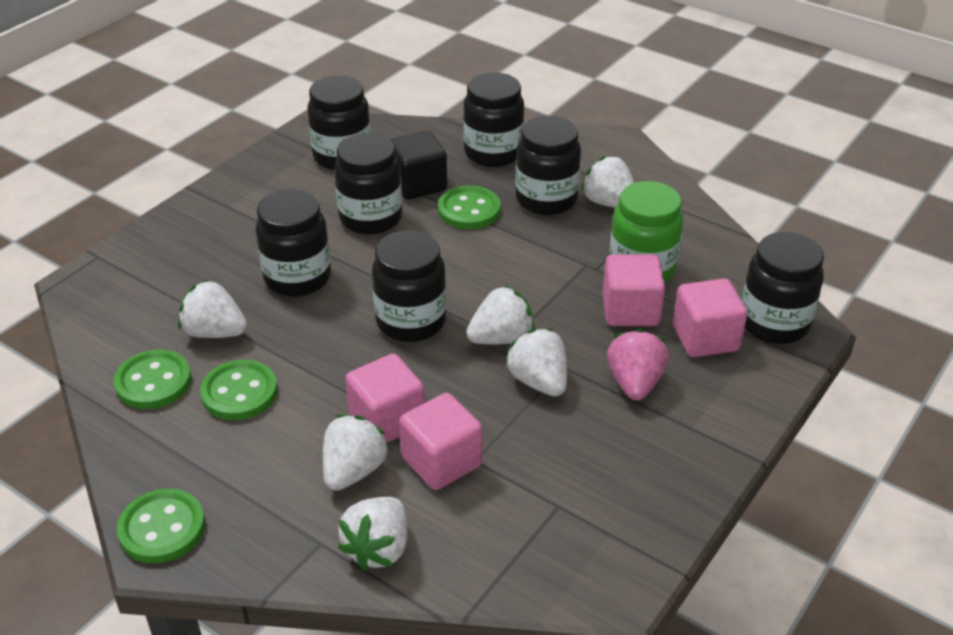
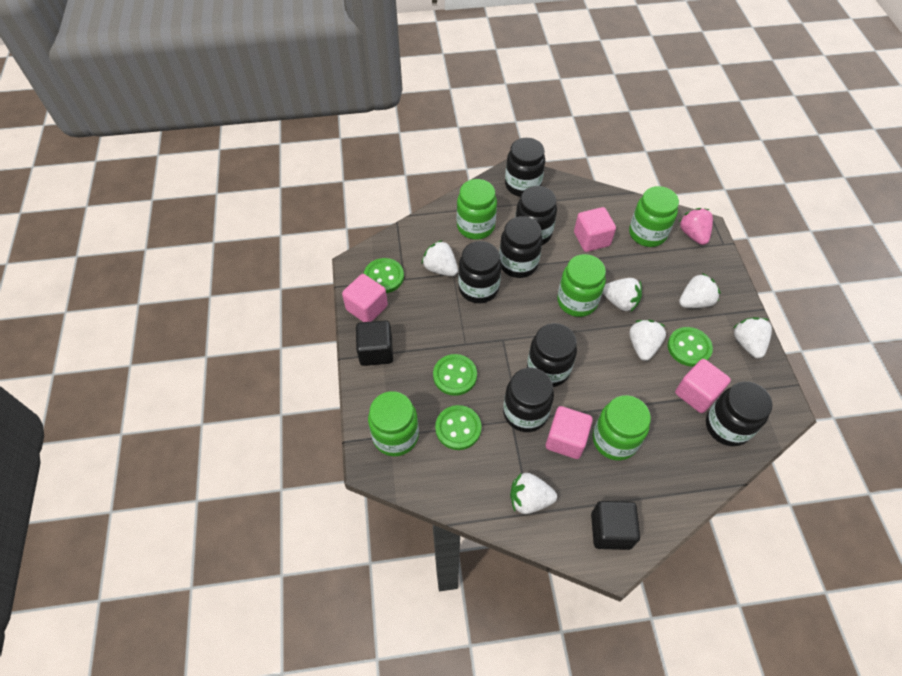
black cube: 1 -> 2
green jar: 1 -> 5

